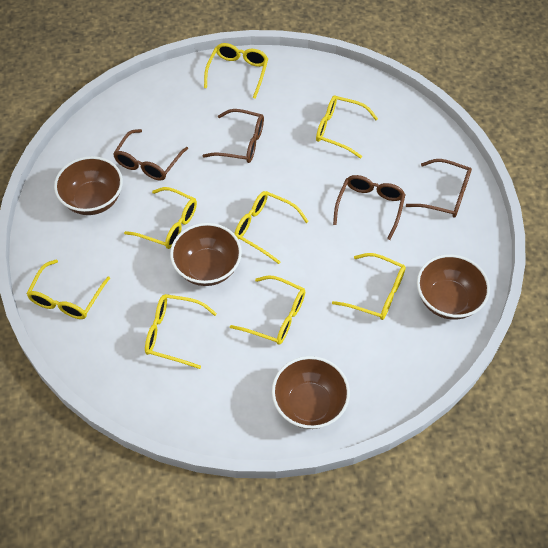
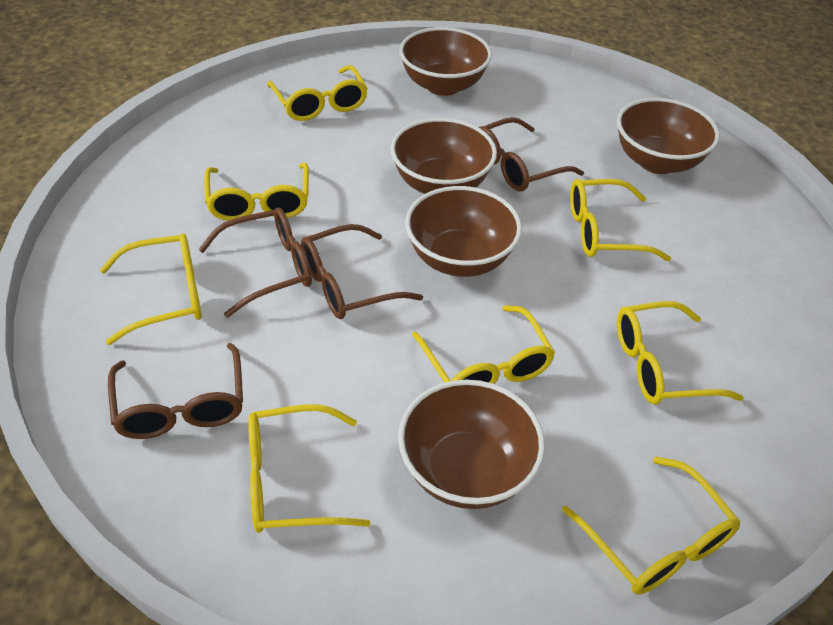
brown bowl: 4 -> 5

